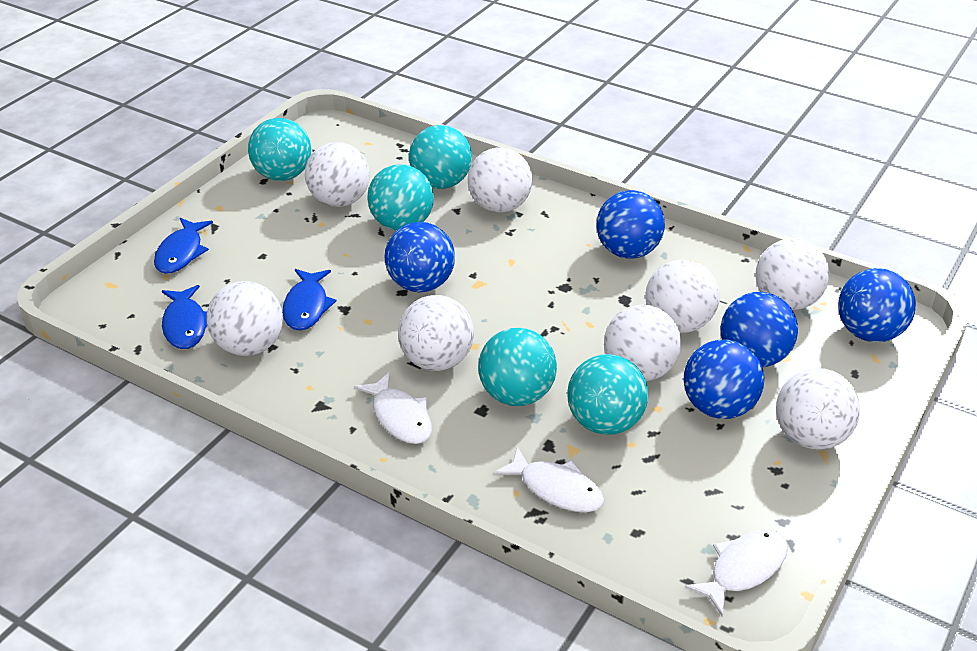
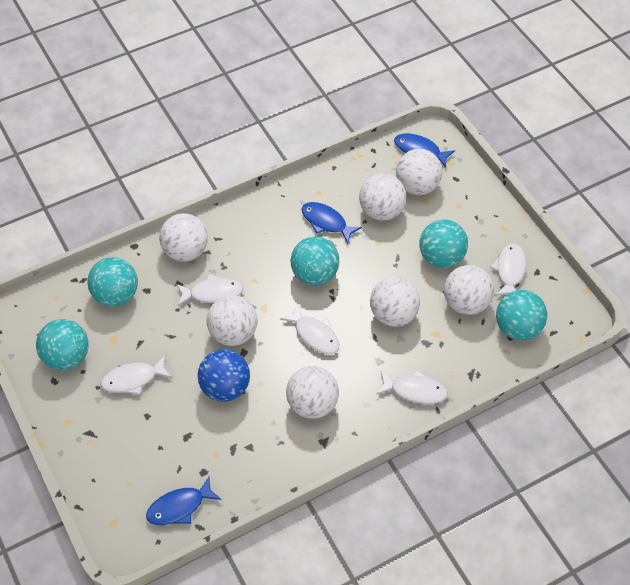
blue ball: 5 -> 1
white ball: 8 -> 7
white fish: 3 -> 5

